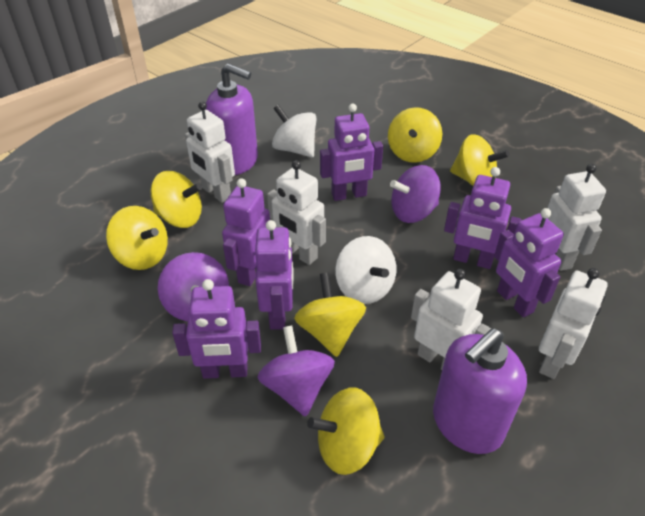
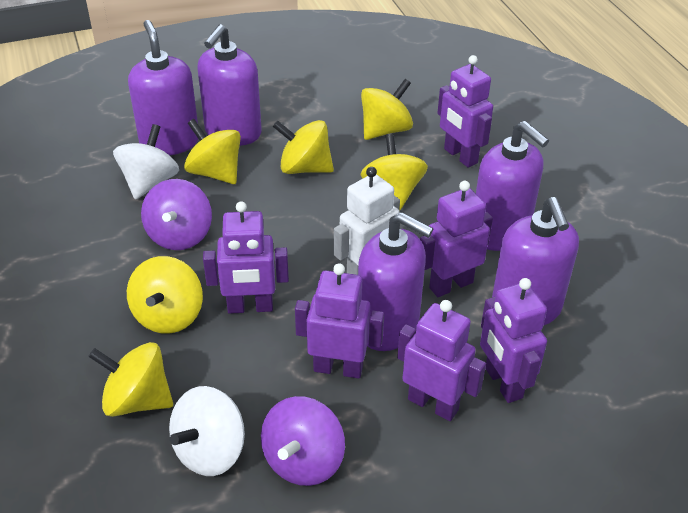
purple soap dispenser: 2 -> 5
purple spinning top: 3 -> 2
white robot: 5 -> 1

